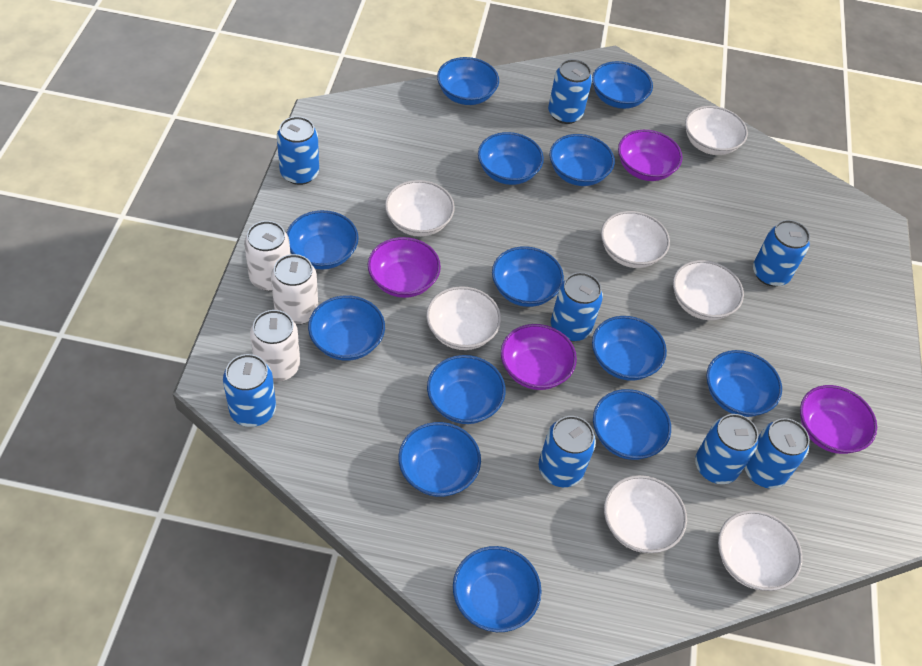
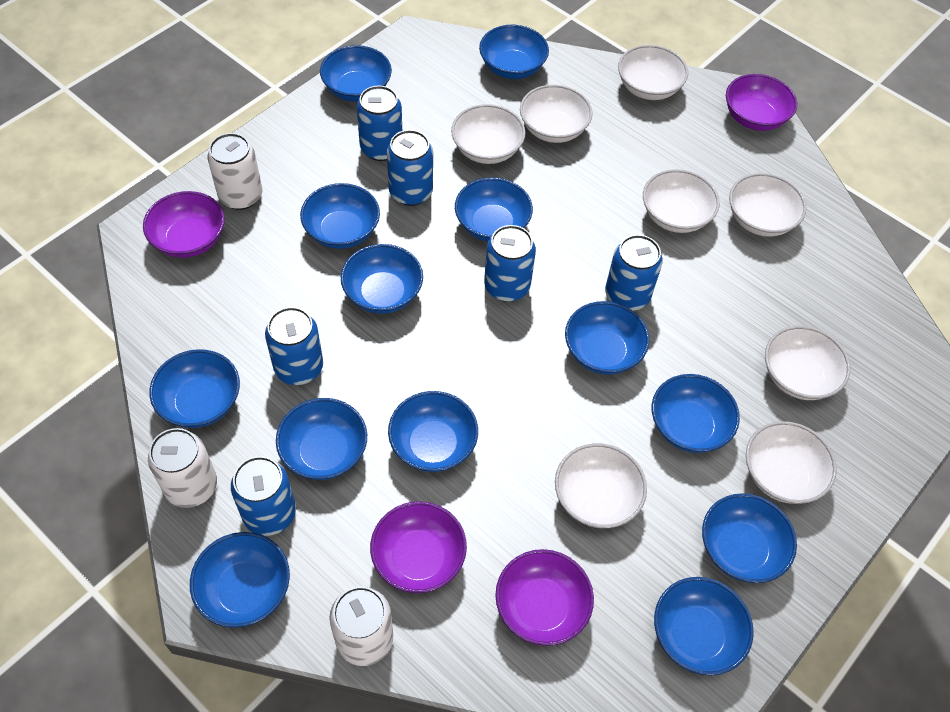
blue can: 8 -> 6
white bowl: 7 -> 8

